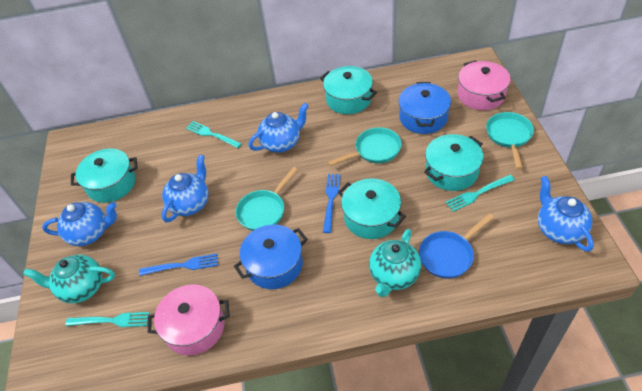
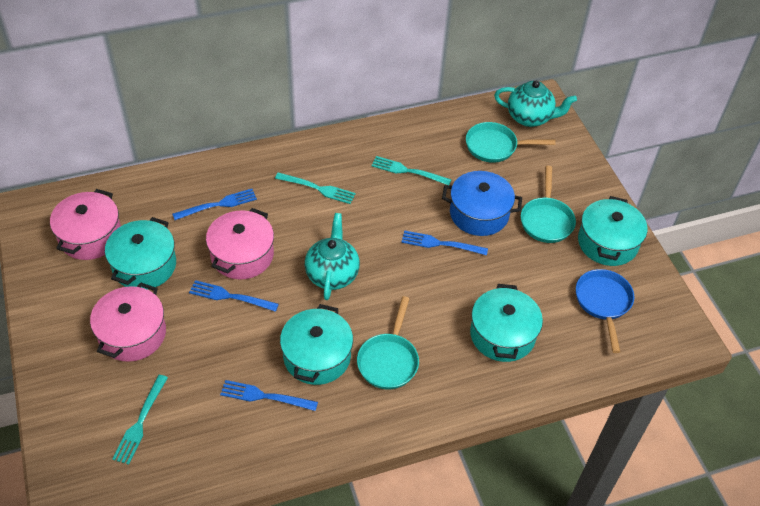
blue fork: 2 -> 4
blue pot: 2 -> 1
blue teapot: 4 -> 0
pink pot: 2 -> 3

